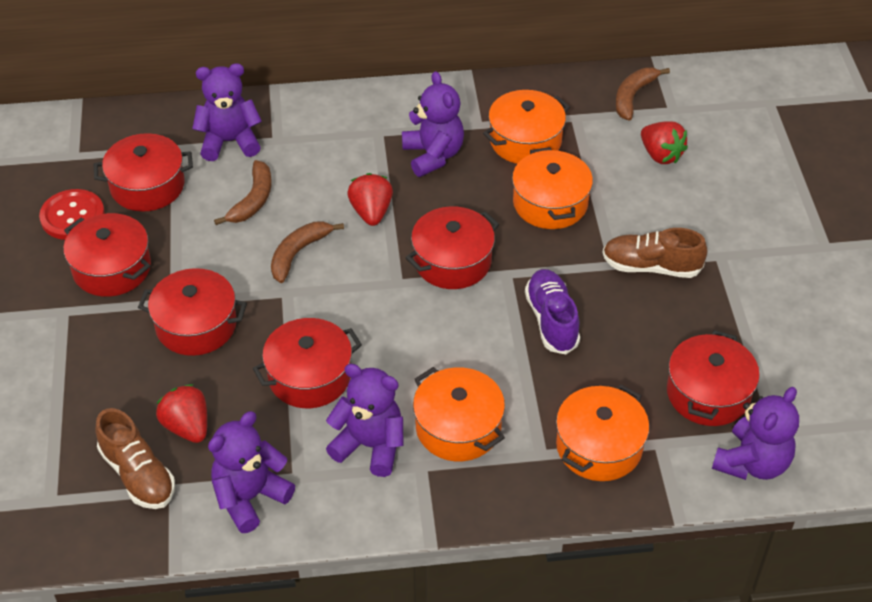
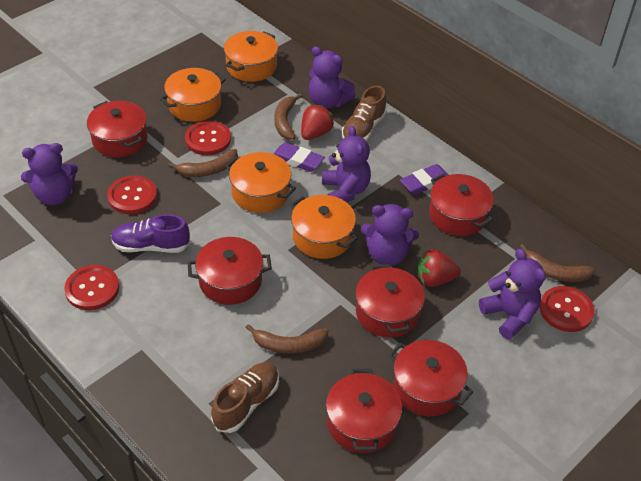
brown banana: 3 -> 4
purple eraser: 0 -> 2
red button: 1 -> 4
red strawberry: 3 -> 2

